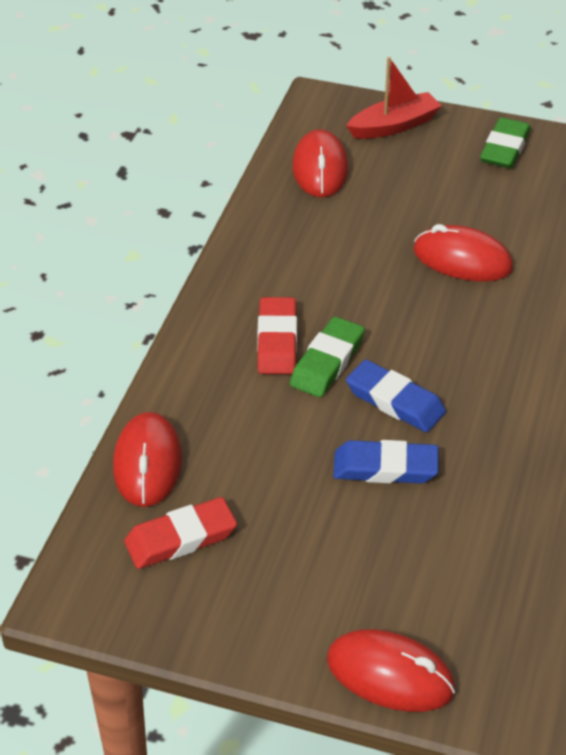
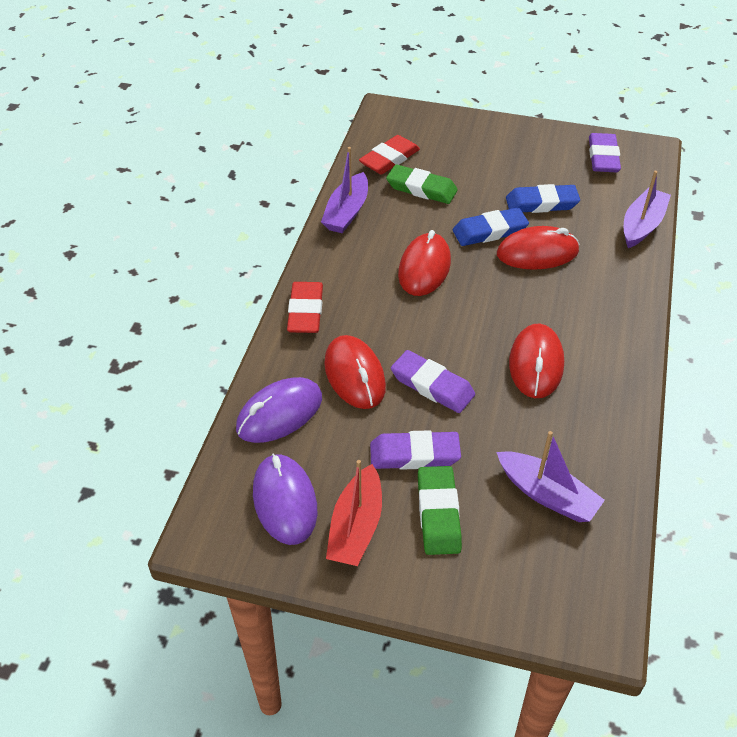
purple boat: 0 -> 3
purple eraser: 0 -> 3
purple mouse: 0 -> 2

